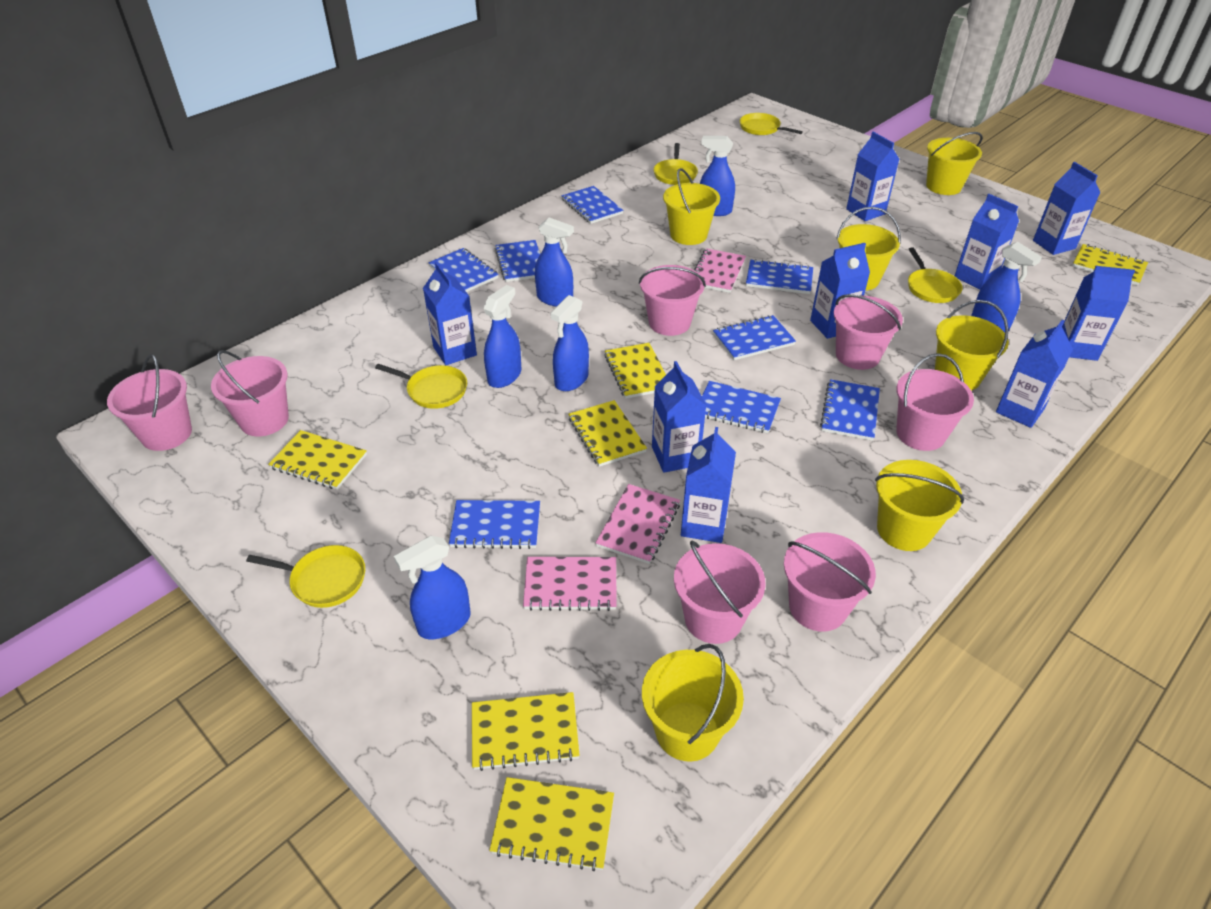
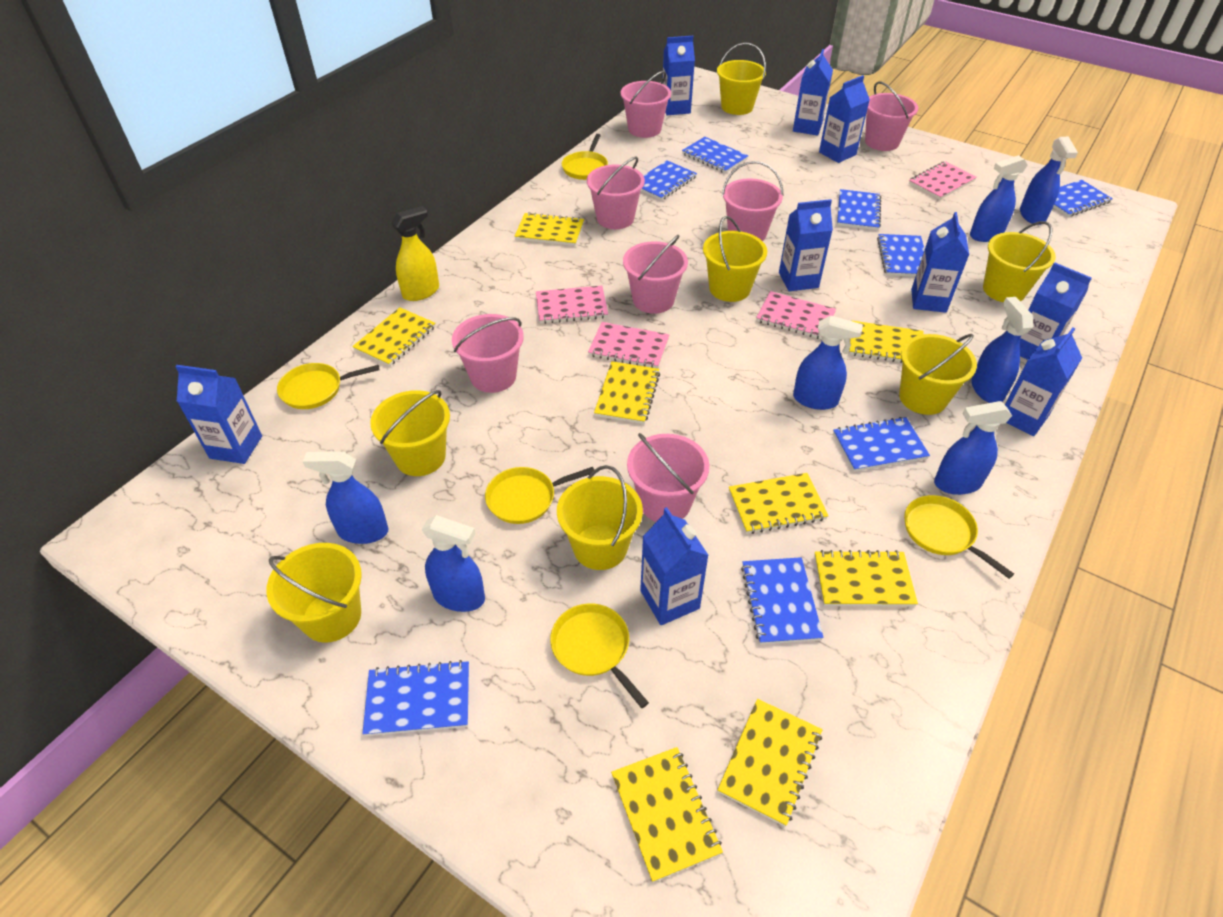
blue spray bottle: 6 -> 7
pink notebook: 3 -> 4
yellow bucket: 6 -> 7
yellow notebook: 6 -> 8
yellow spray bottle: 0 -> 1

